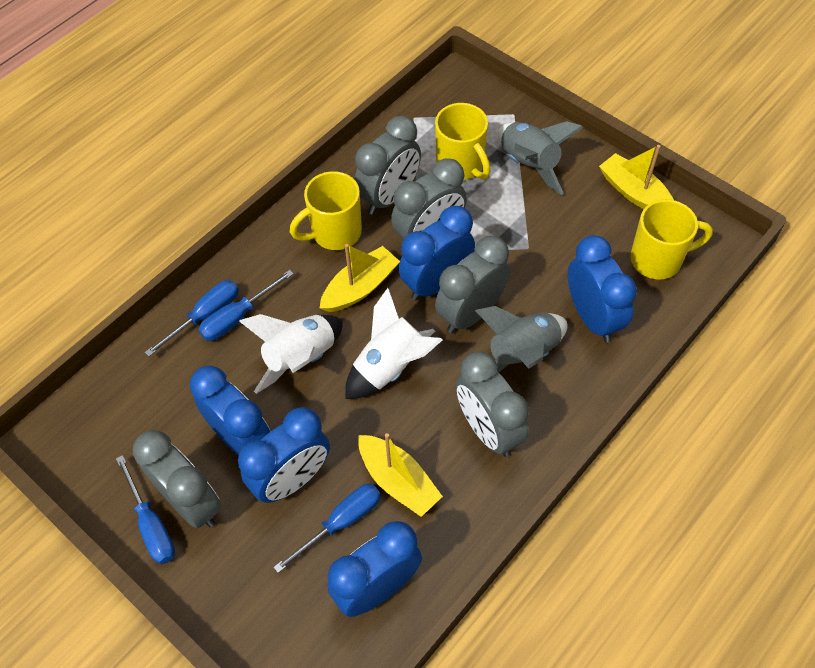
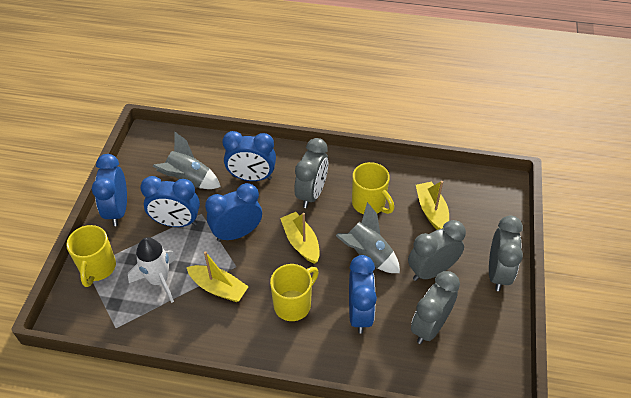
blue screwdriver: 4 -> 0
grey clock: 5 -> 4
white rocket: 2 -> 1

